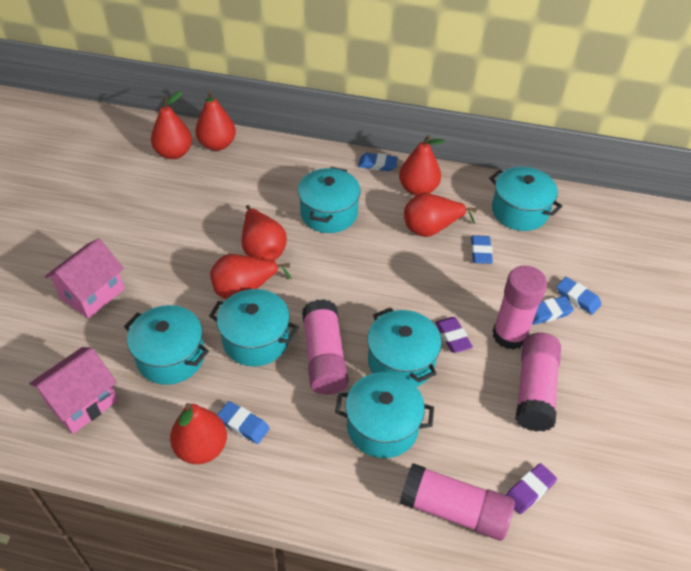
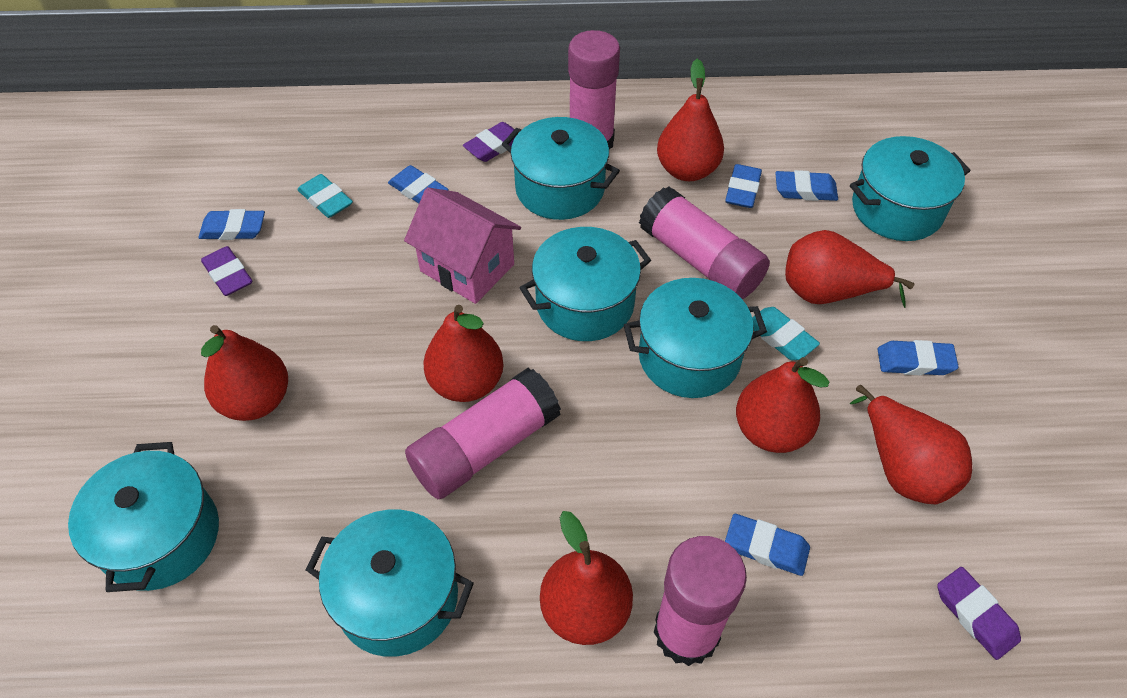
blue eraser: 5 -> 6
pink house: 2 -> 1
purple eraser: 2 -> 3
turquoise eraser: 0 -> 2

